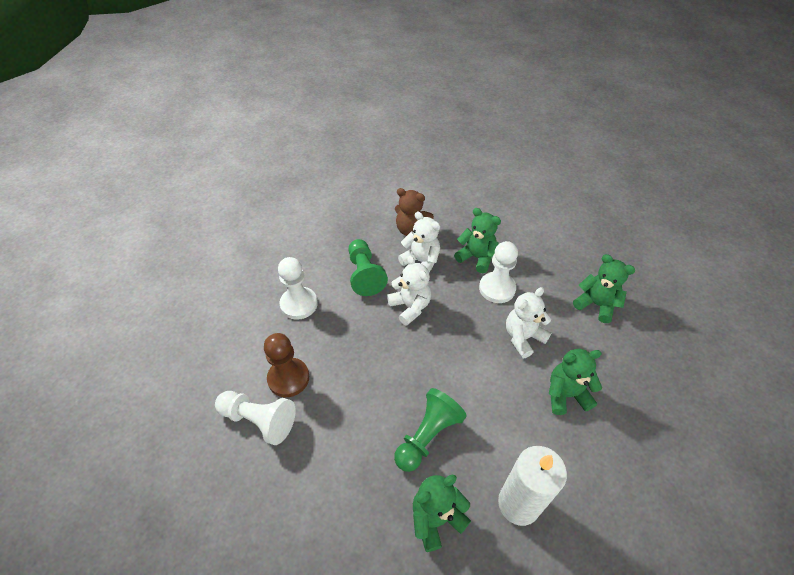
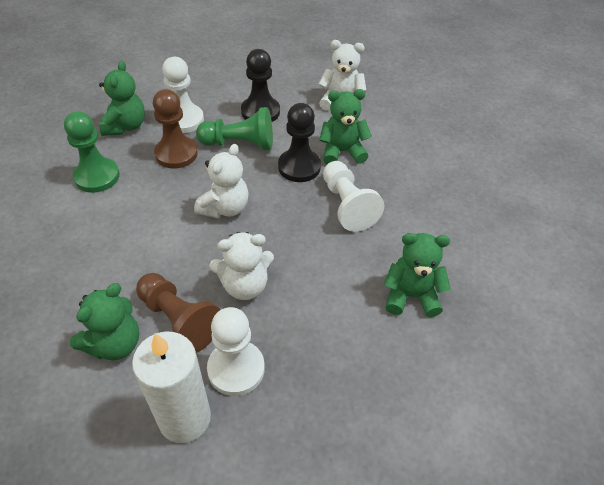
black pawn: 0 -> 2
brown pawn: 1 -> 2
brown teddy bear: 1 -> 0

